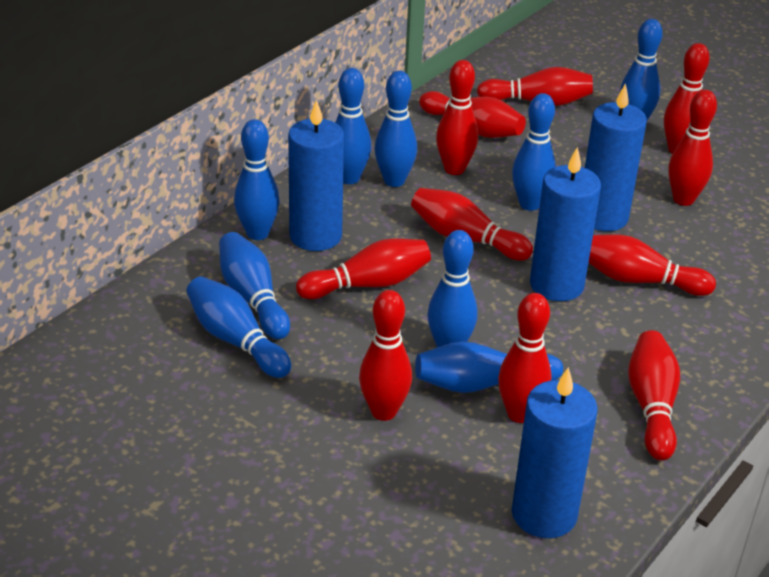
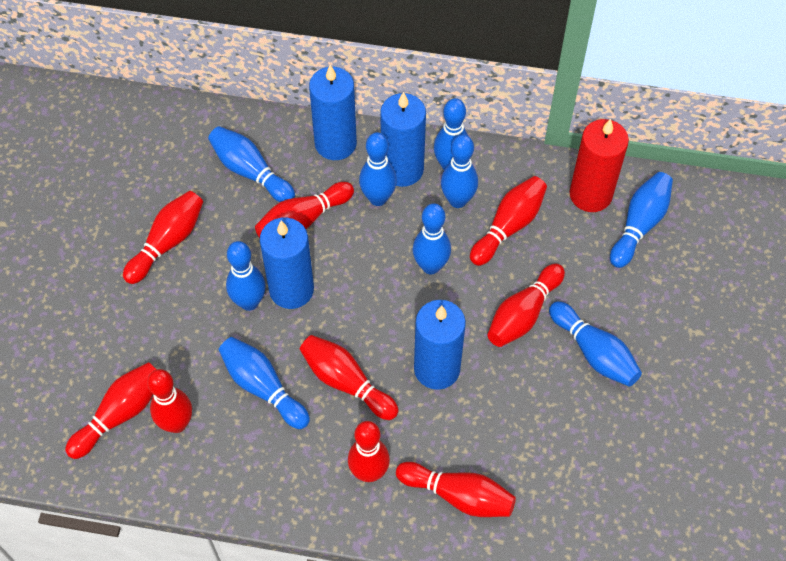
red bowling pin: 11 -> 9
red candle: 0 -> 1

